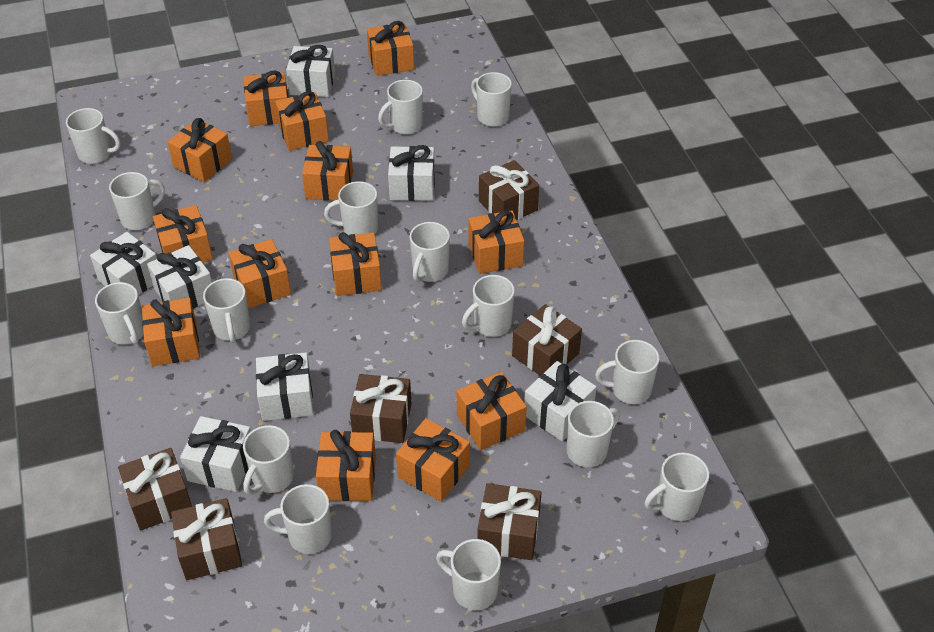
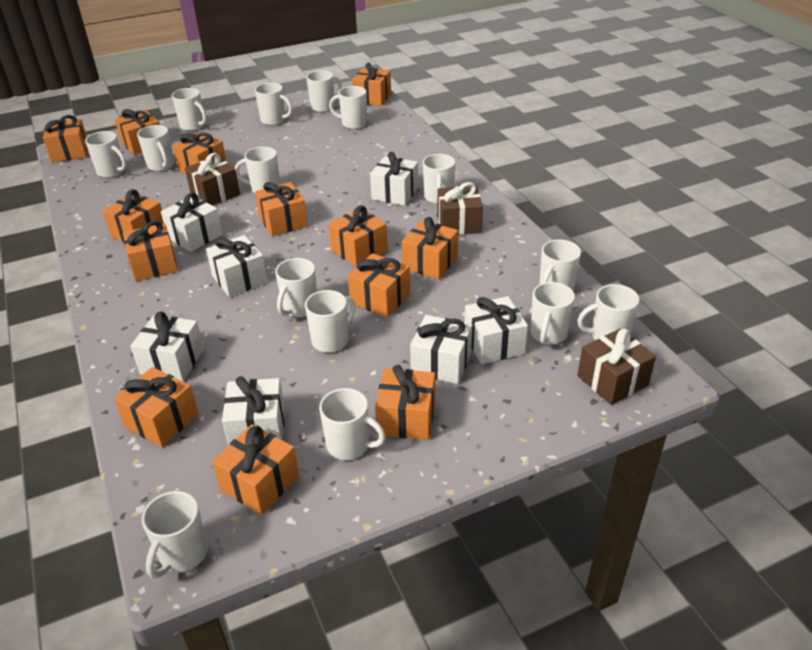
brown gift: 6 -> 3

